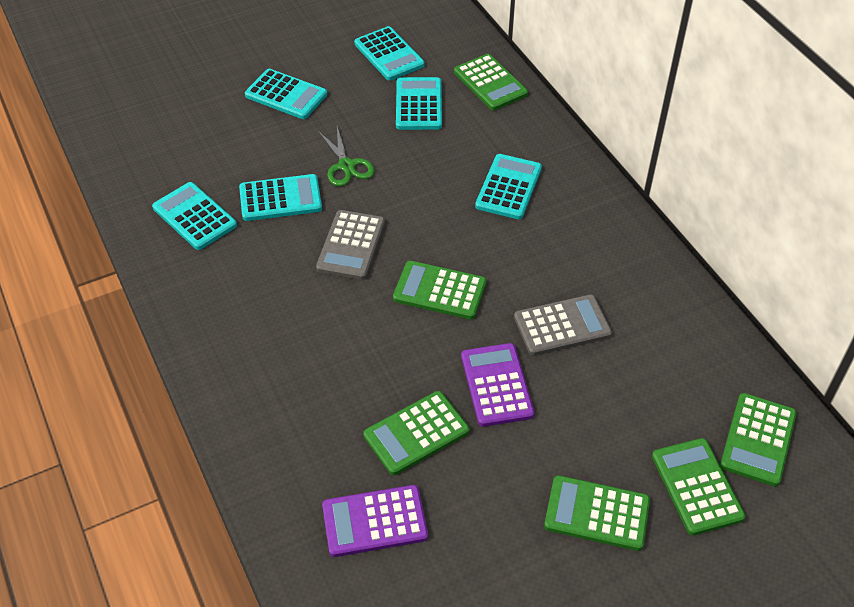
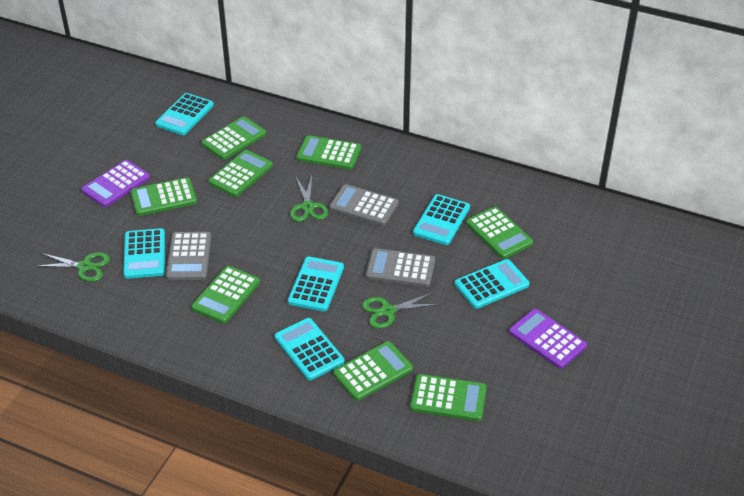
green calculator: 6 -> 8
green scissors: 1 -> 3
grey calculator: 2 -> 3

